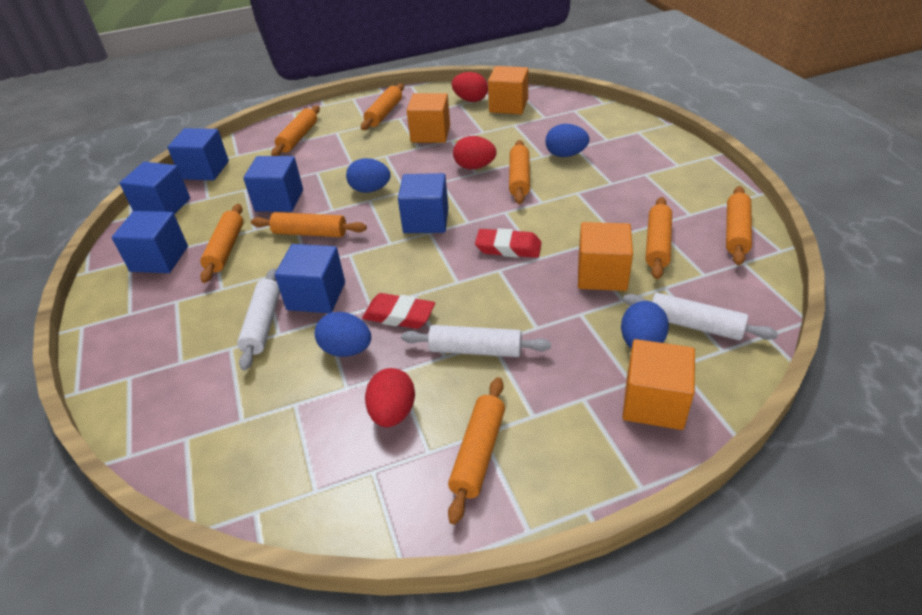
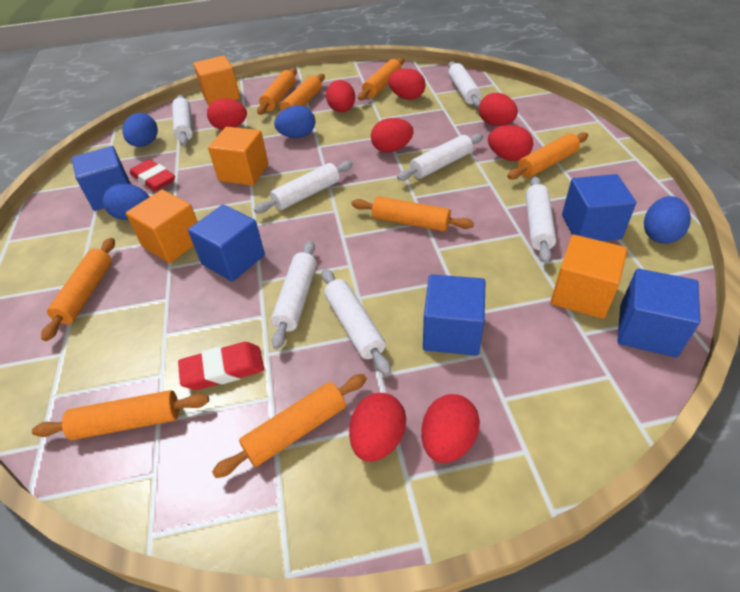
blue cube: 6 -> 5
red egg: 3 -> 8
white rolling pin: 3 -> 7

